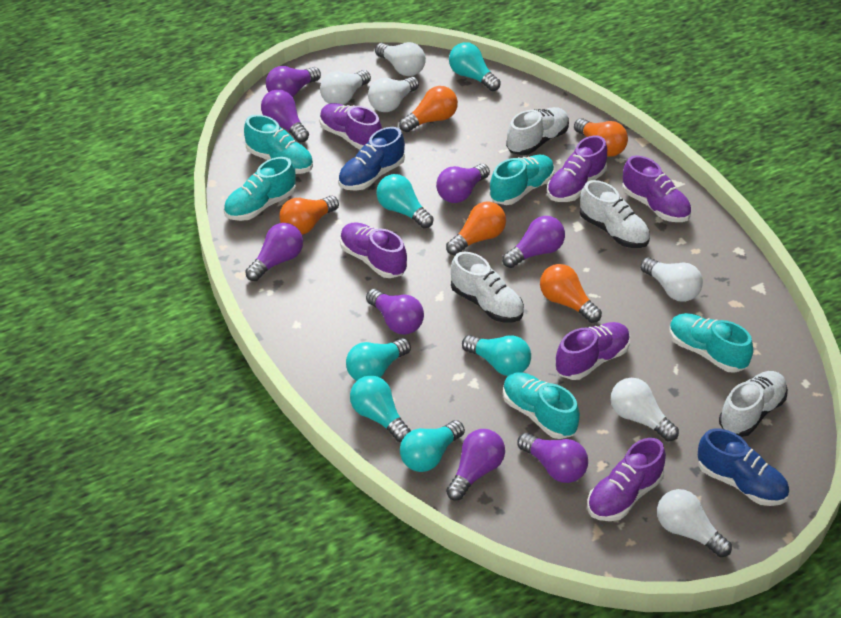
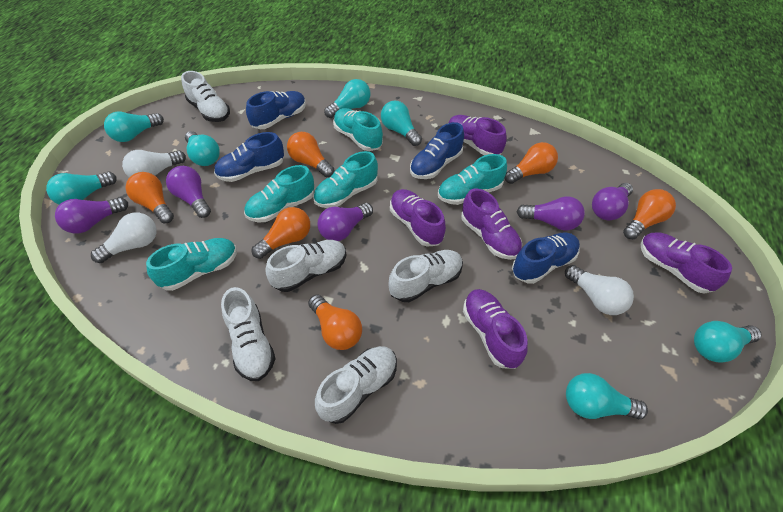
blue shoe: 2 -> 4
orange light bulb: 5 -> 6
purple light bulb: 8 -> 5
purple shoe: 6 -> 5
turquoise light bulb: 6 -> 7
white light bulb: 6 -> 3
white shoe: 4 -> 5

